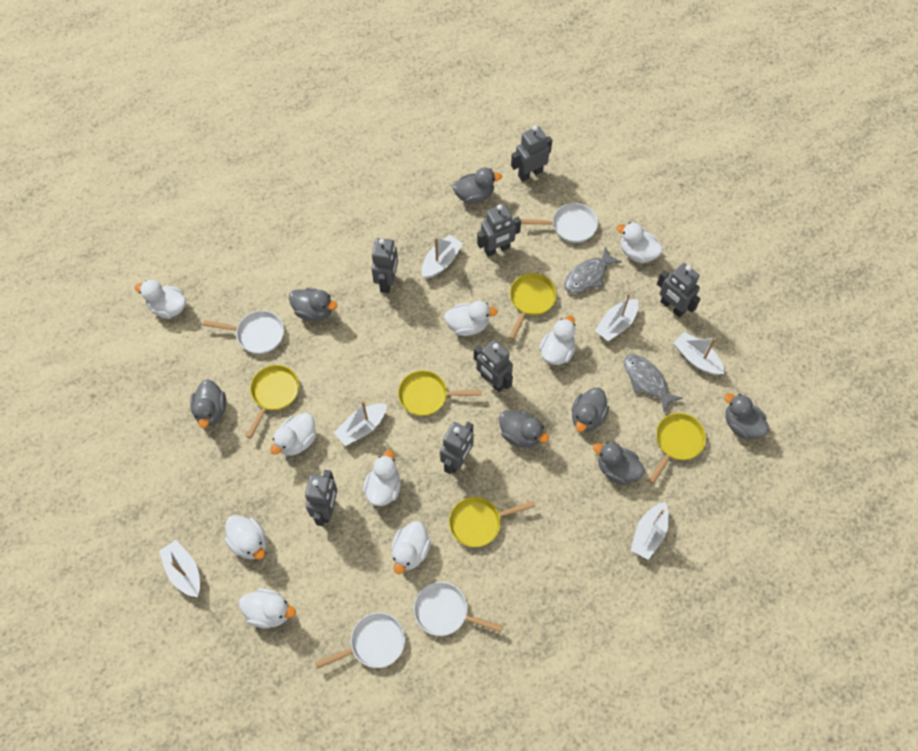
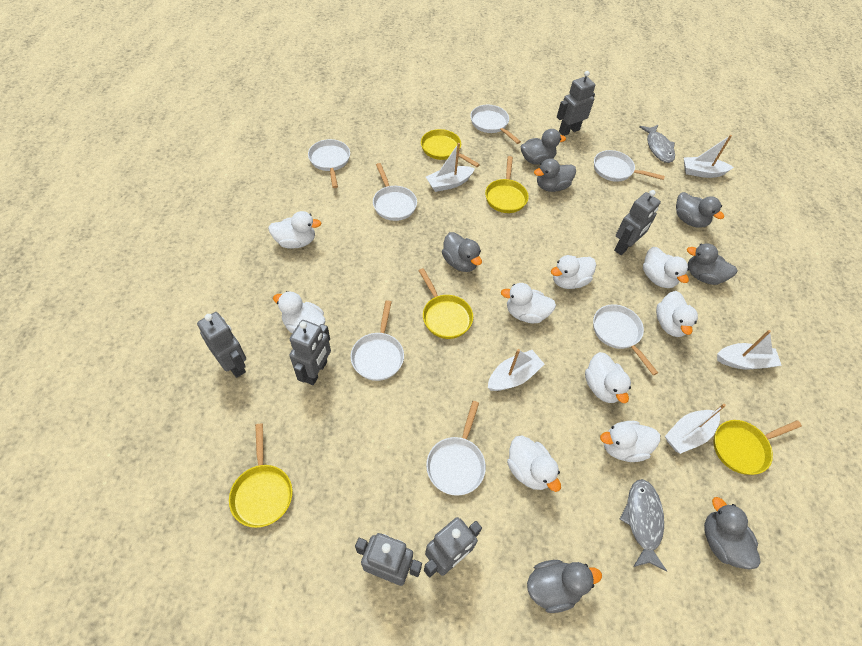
grey robot: 7 -> 6
white boat: 6 -> 5
white pan: 4 -> 7

